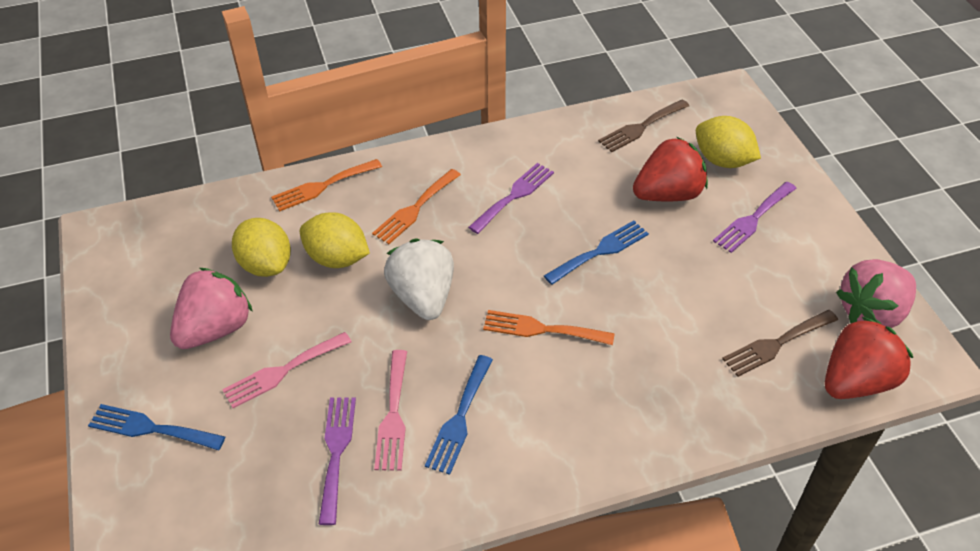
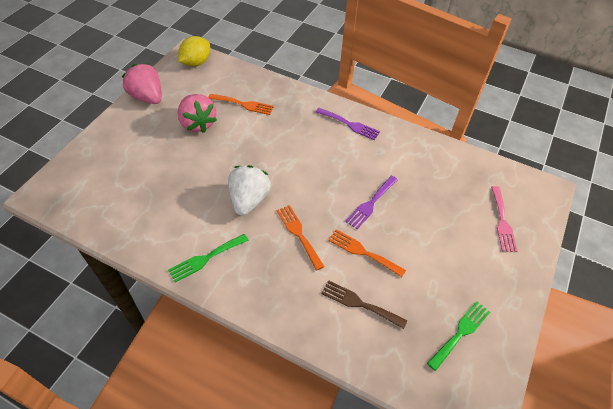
blue fork: 3 -> 0
brown fork: 2 -> 1
green fork: 0 -> 2
pink fork: 2 -> 1
purple fork: 3 -> 2
red strawberry: 2 -> 0
yellow lemon: 3 -> 1

